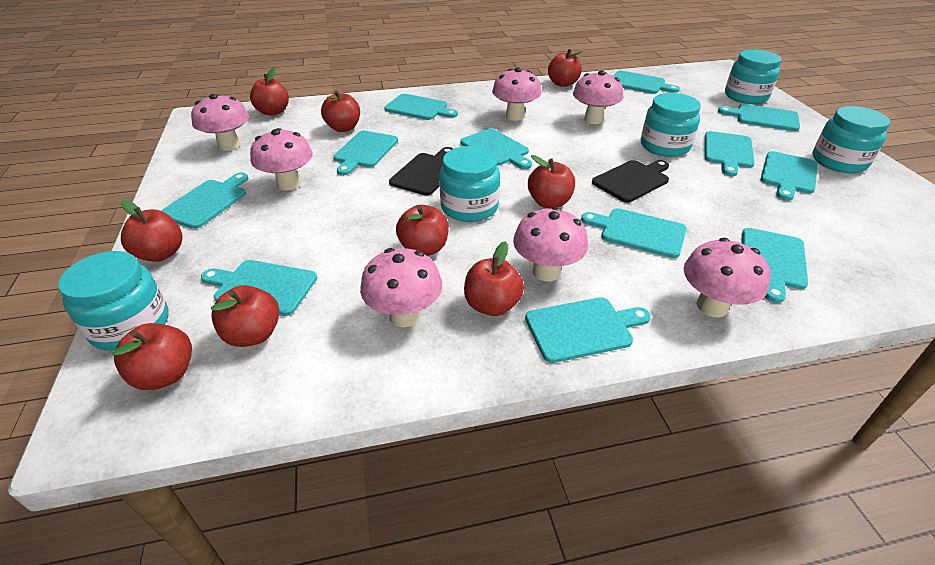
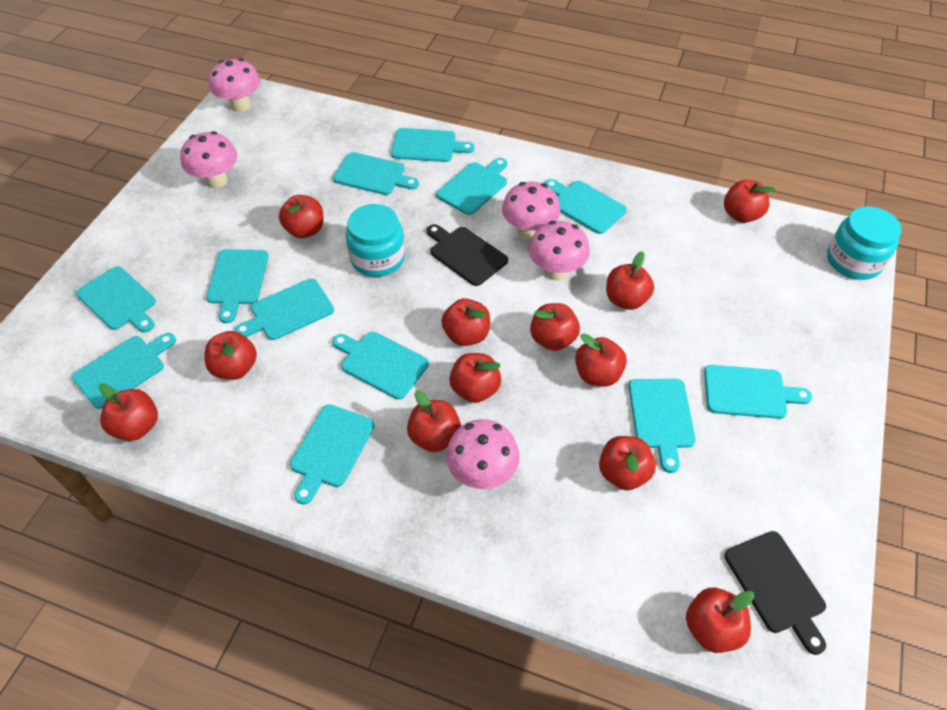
pink mushroom: 7 -> 5
red apple: 9 -> 12
turquoise jar: 5 -> 2

